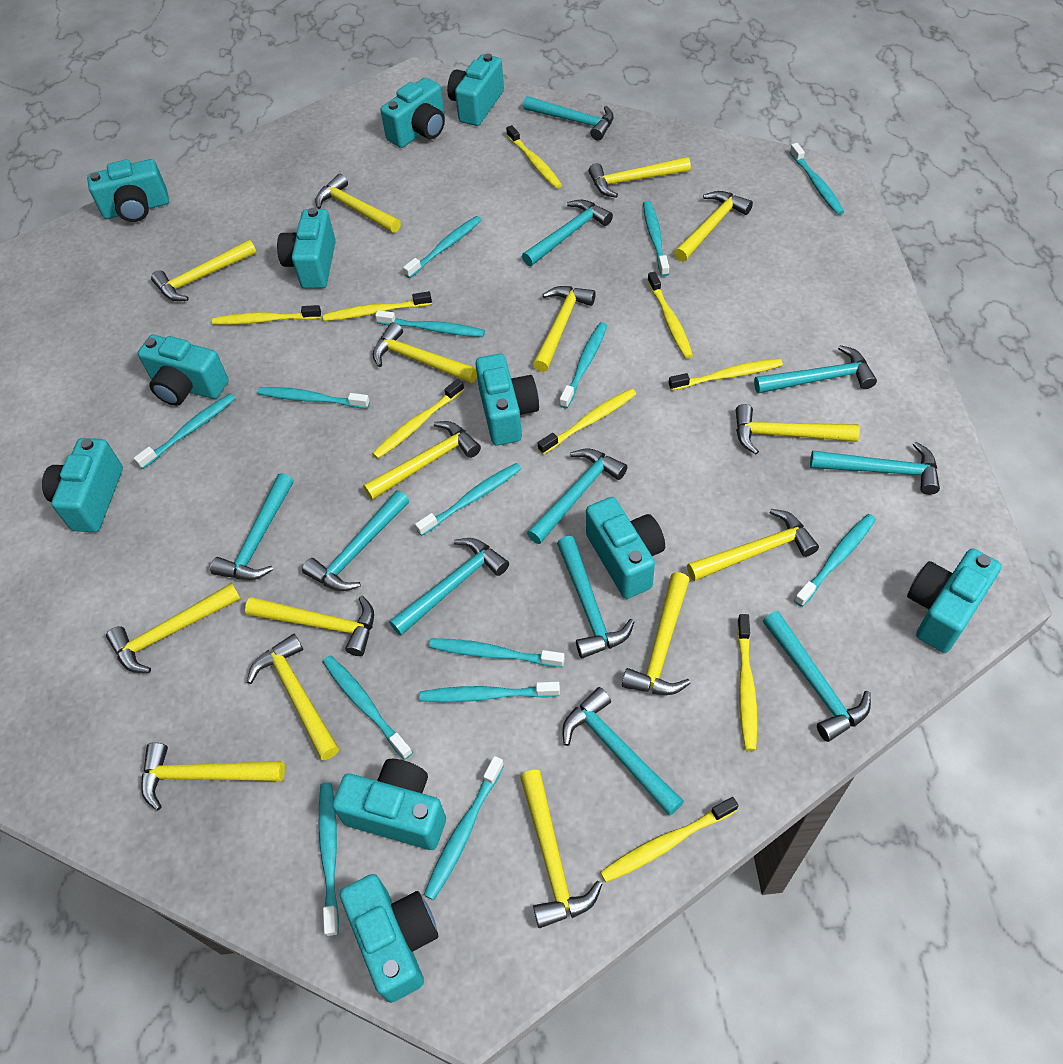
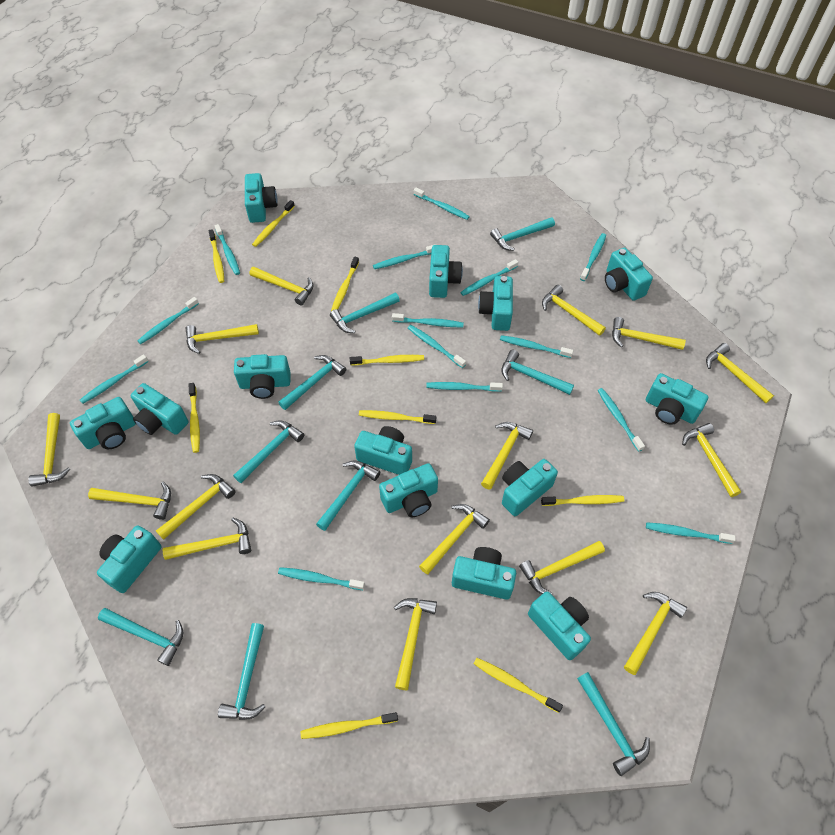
turquoise camera: 11 -> 14
turquoise hammer: 11 -> 9

